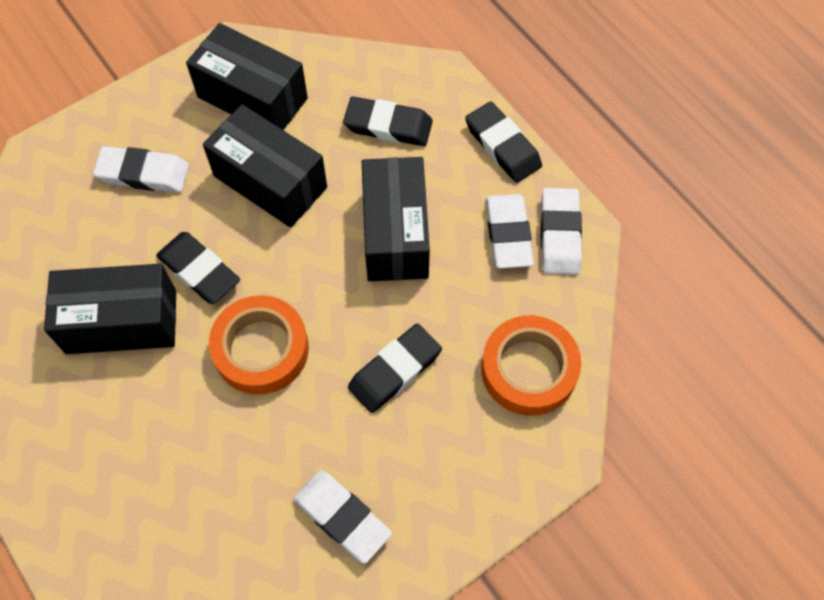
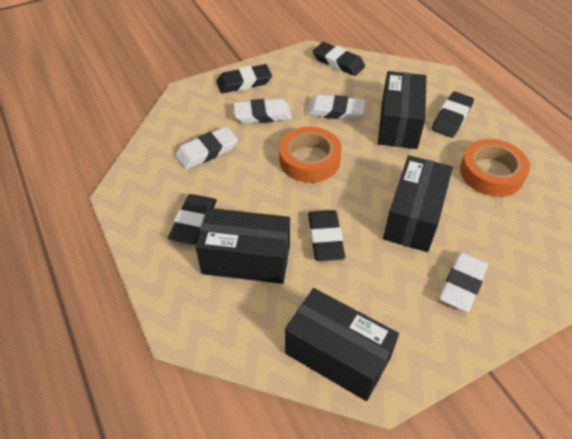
black eraser: 4 -> 5

